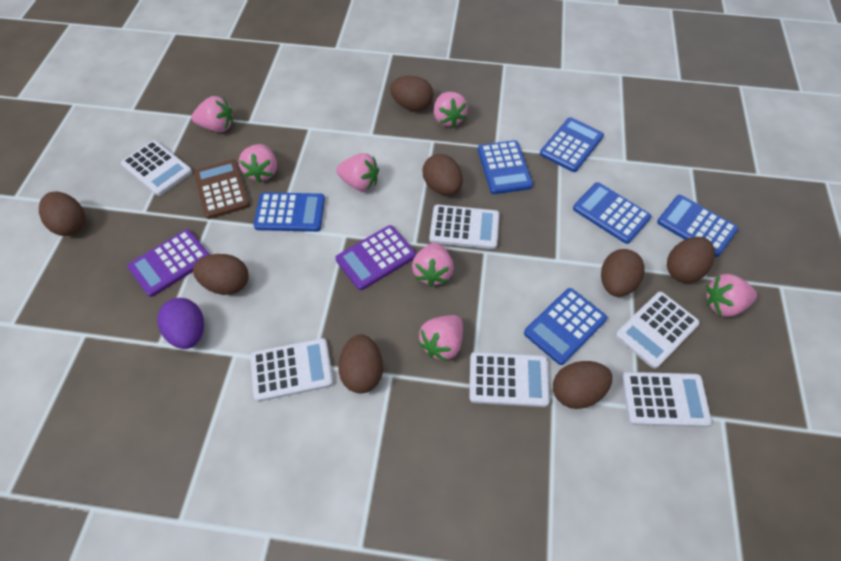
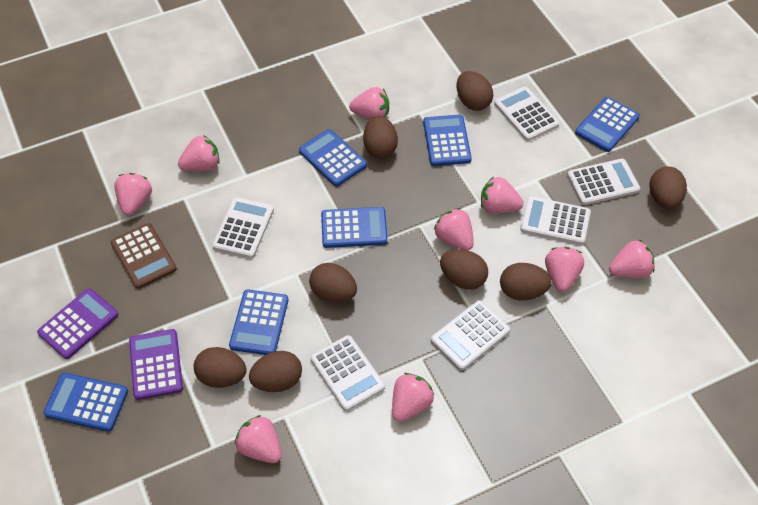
pink strawberry: 7 -> 9
purple egg: 1 -> 0

